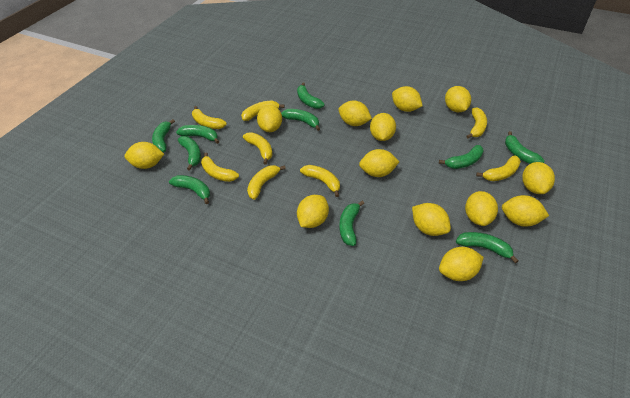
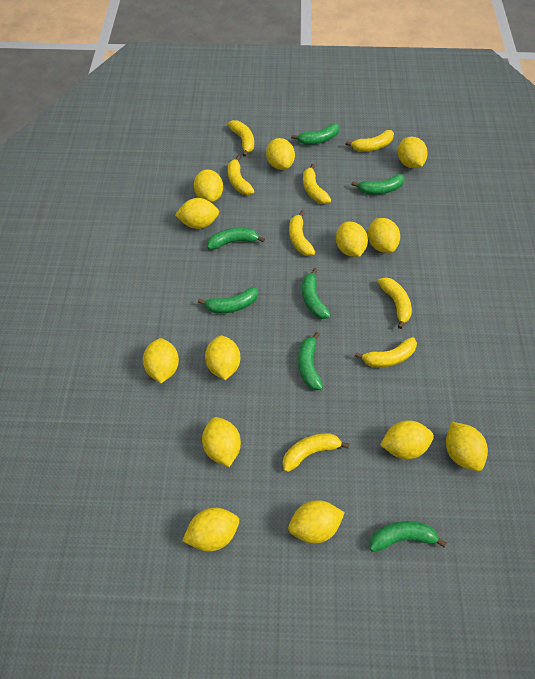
green banana: 10 -> 7

